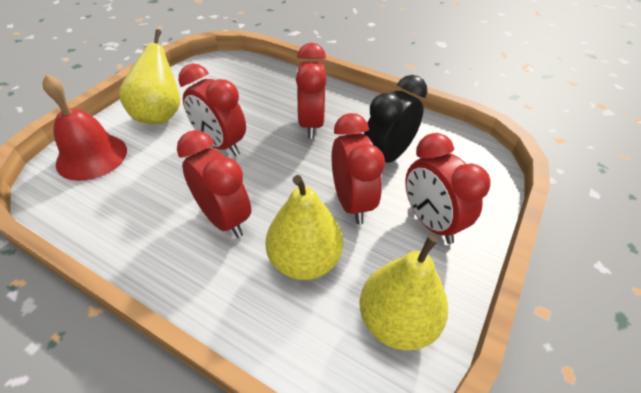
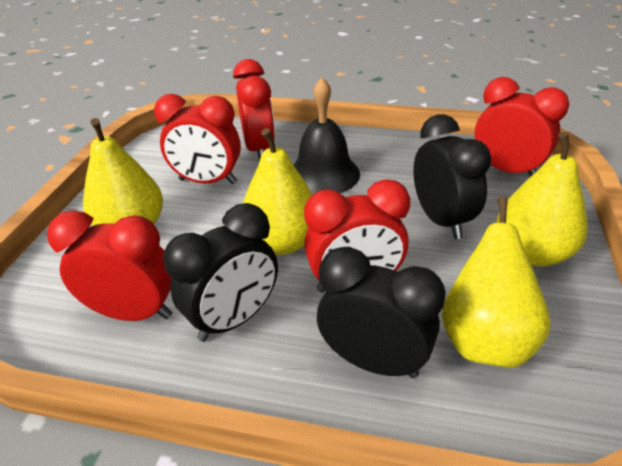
black bell: 0 -> 1
black clock: 1 -> 3
red bell: 1 -> 0
yellow pear: 3 -> 4

